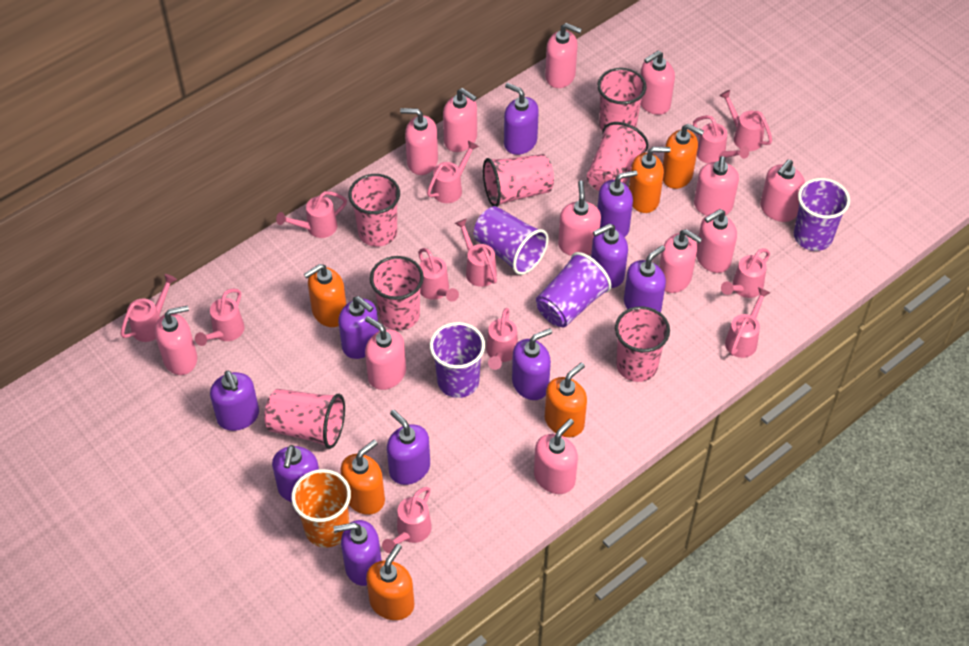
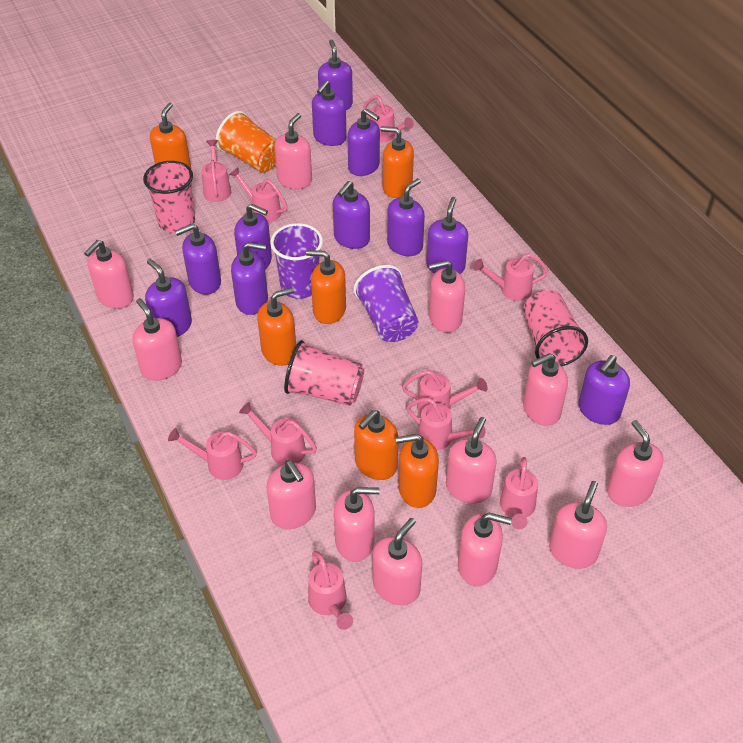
pink cup: 7 -> 3
pink watering can: 12 -> 10
purple cup: 4 -> 2
purple soap dispenser: 10 -> 11

